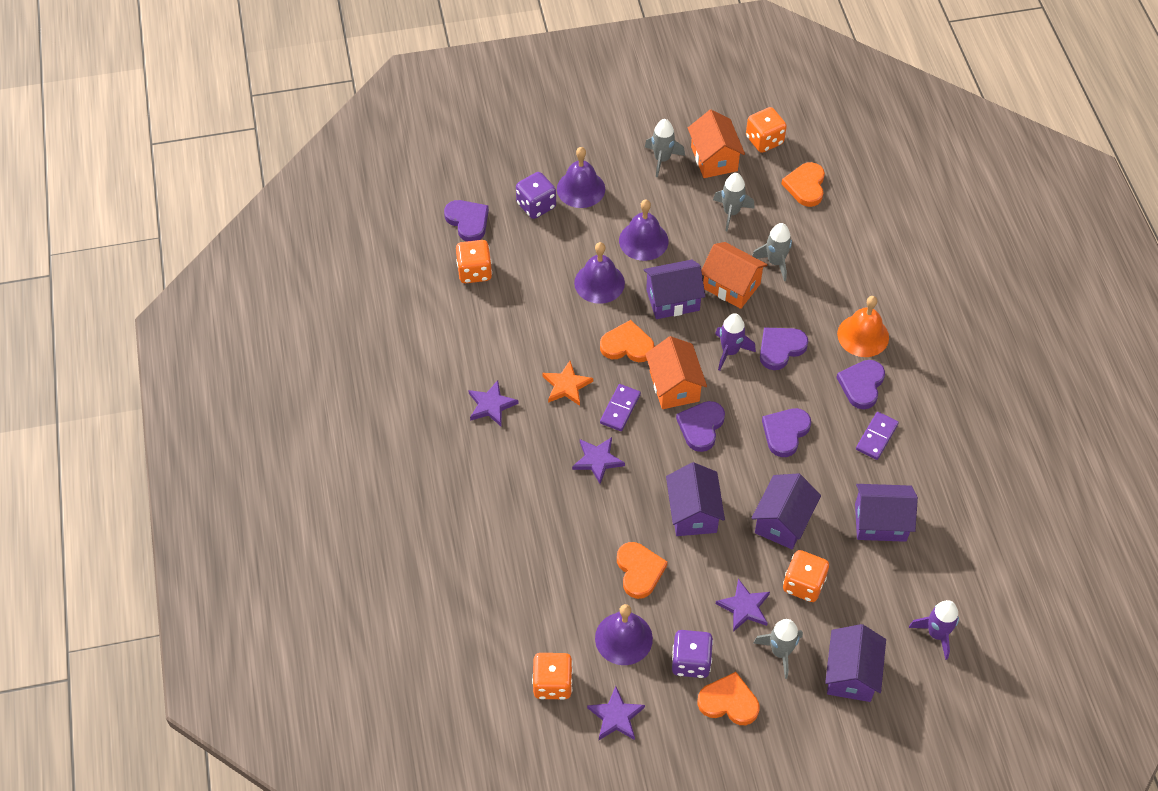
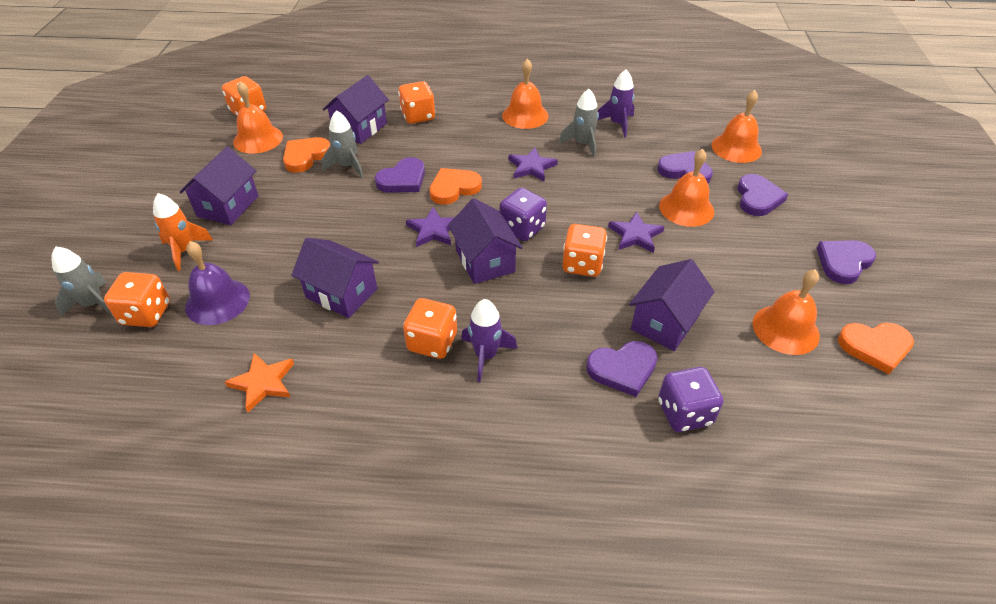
grey rocket: 4 -> 3
orange bell: 1 -> 5
orange dice: 4 -> 5
orange heart: 4 -> 3
orange house: 3 -> 0
orange rocket: 0 -> 1
purple bell: 4 -> 1
purple domino: 2 -> 0
purple star: 4 -> 3

